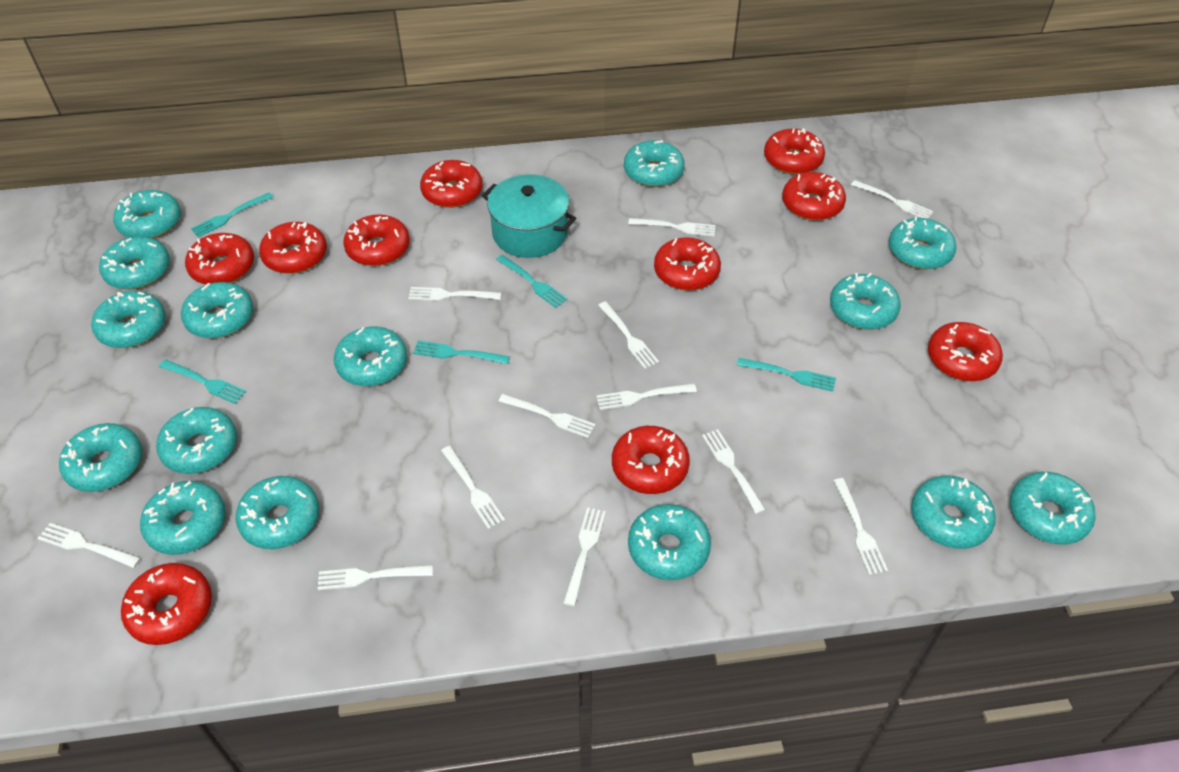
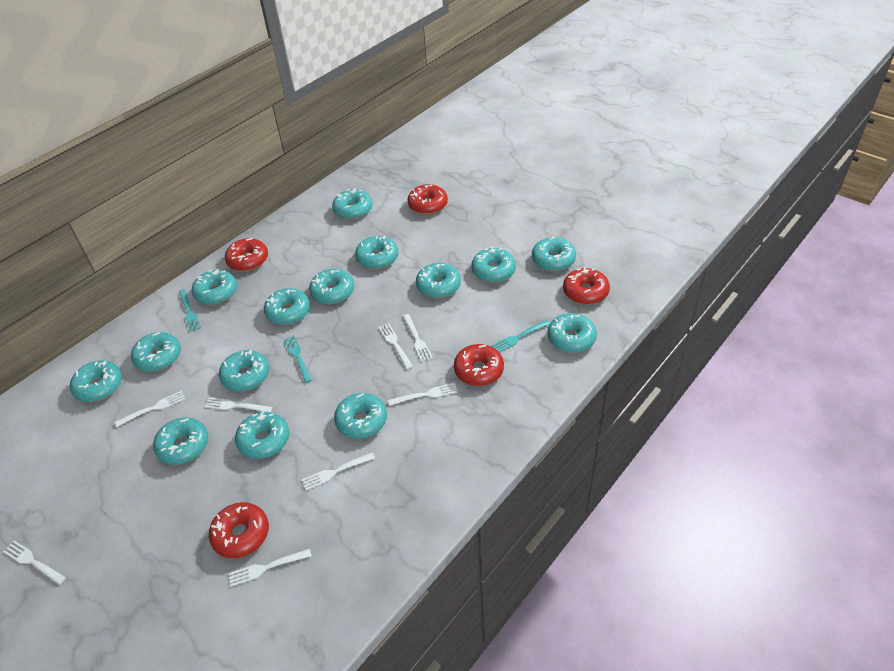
red donut: 10 -> 5
turquoise fork: 5 -> 3
turquoise pot: 1 -> 0
white fork: 12 -> 8

